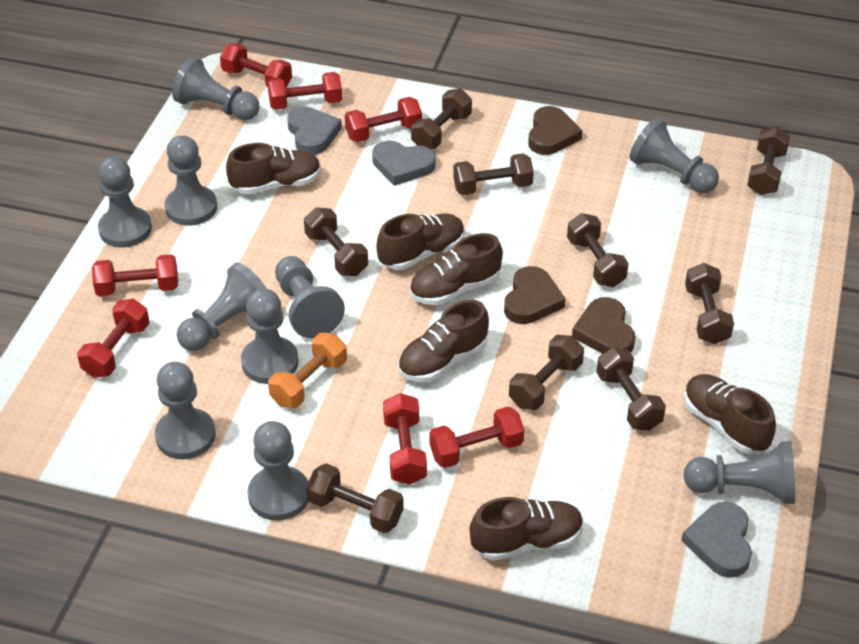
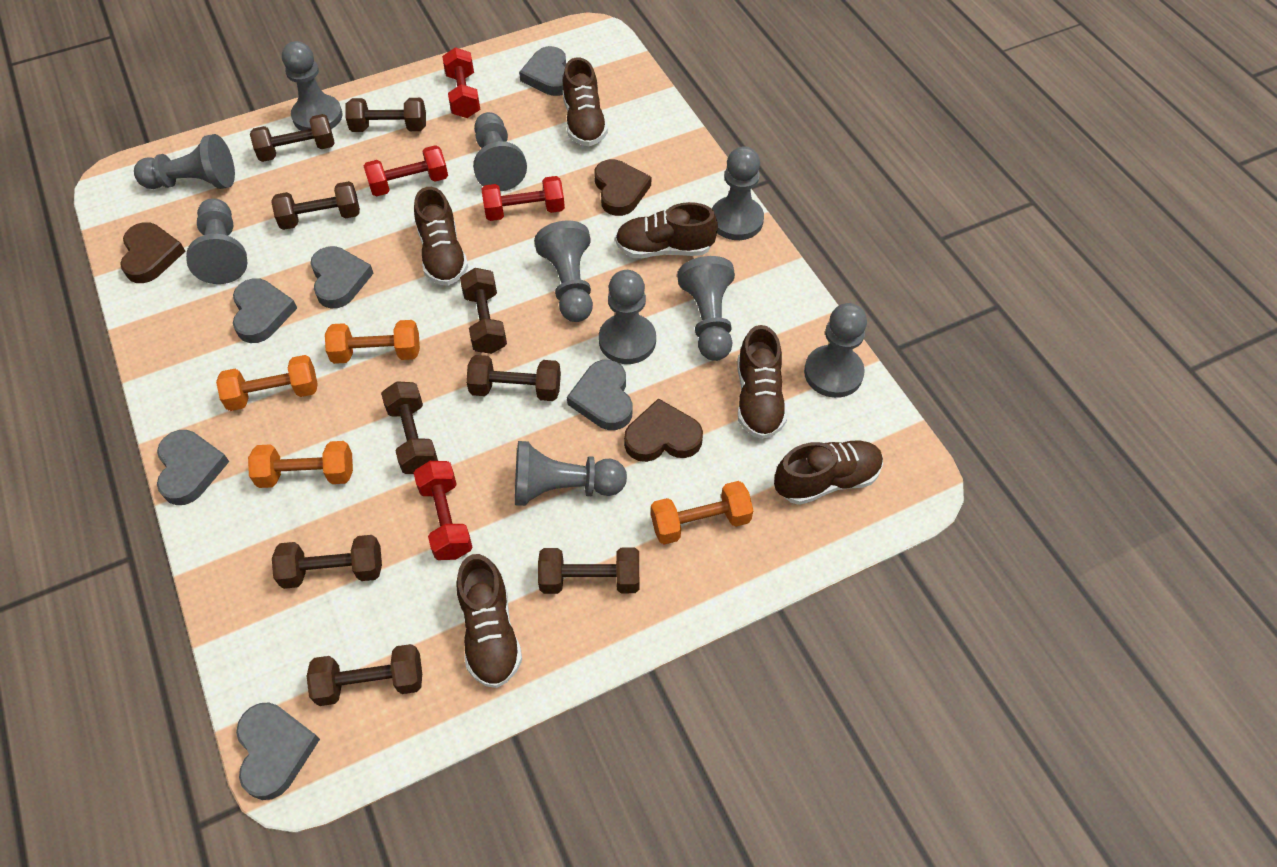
grey heart: 3 -> 6
orange dumbbell: 1 -> 4
red dumbbell: 7 -> 4

